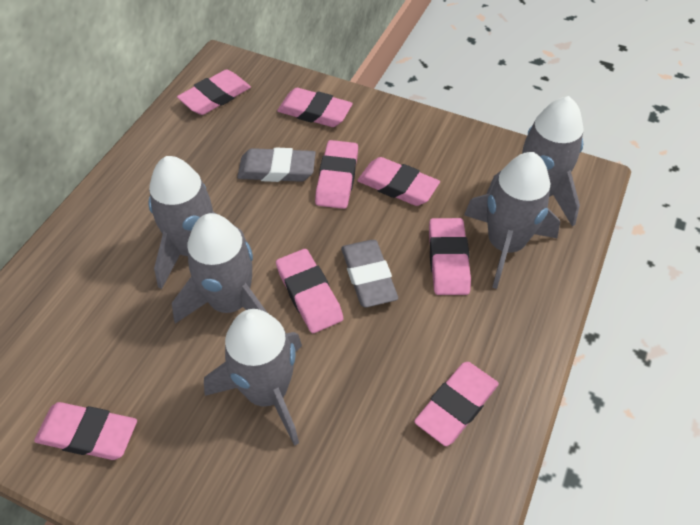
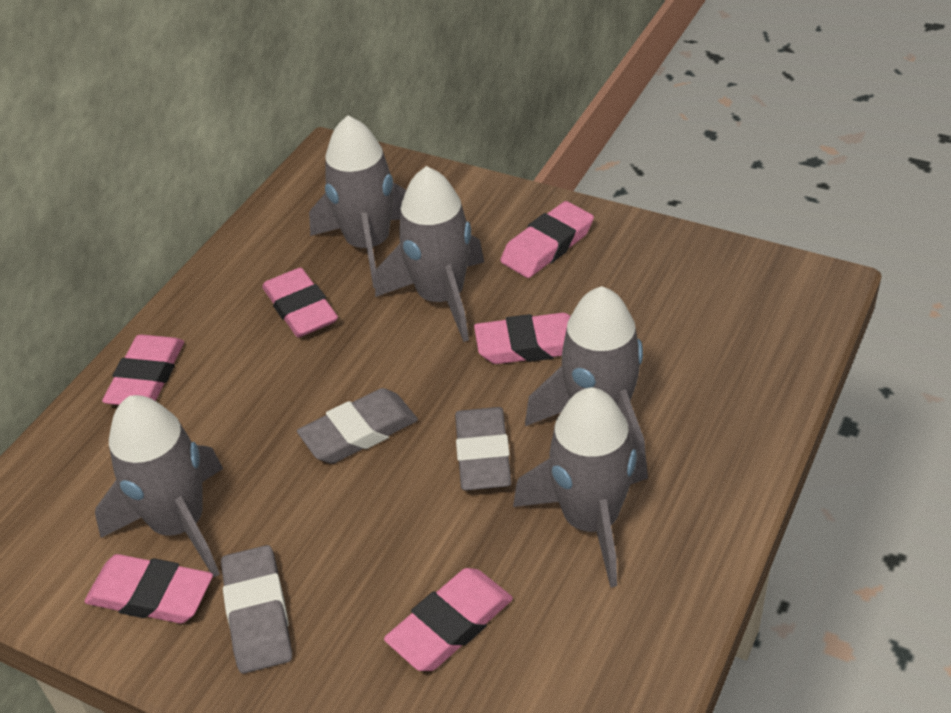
grey eraser: 2 -> 3
pink eraser: 8 -> 6

